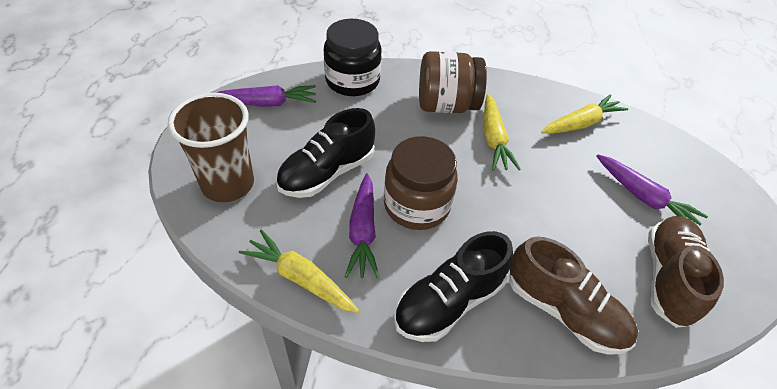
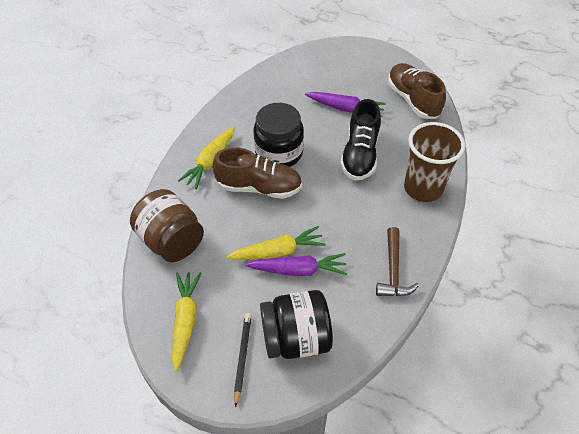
black jar: 1 -> 2
black pencil: 0 -> 1
black shoe: 2 -> 1
brown hammer: 0 -> 1
brown jar: 2 -> 1
purple carrot: 3 -> 2

